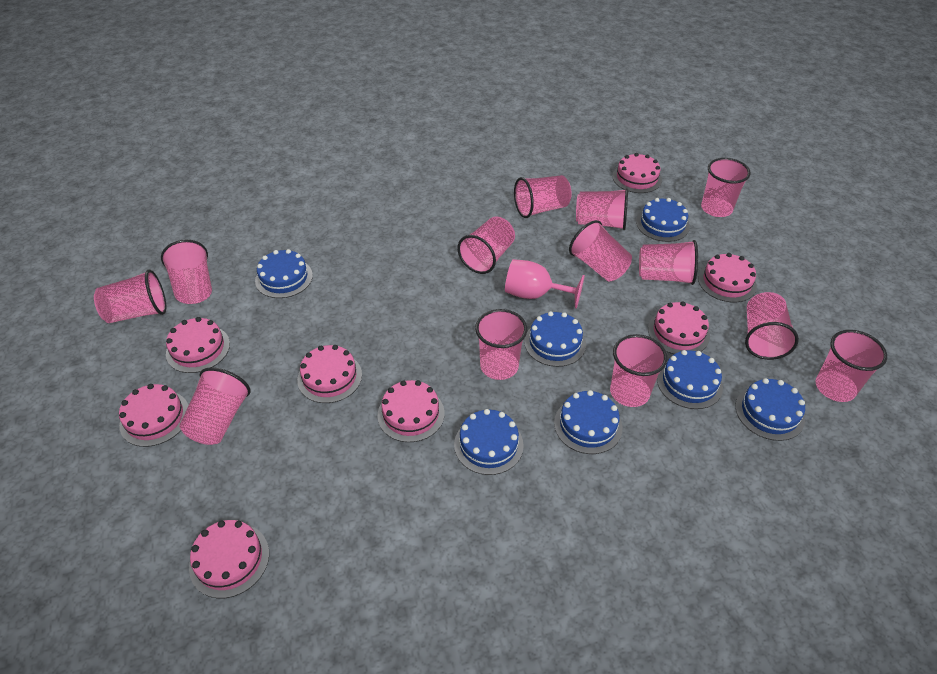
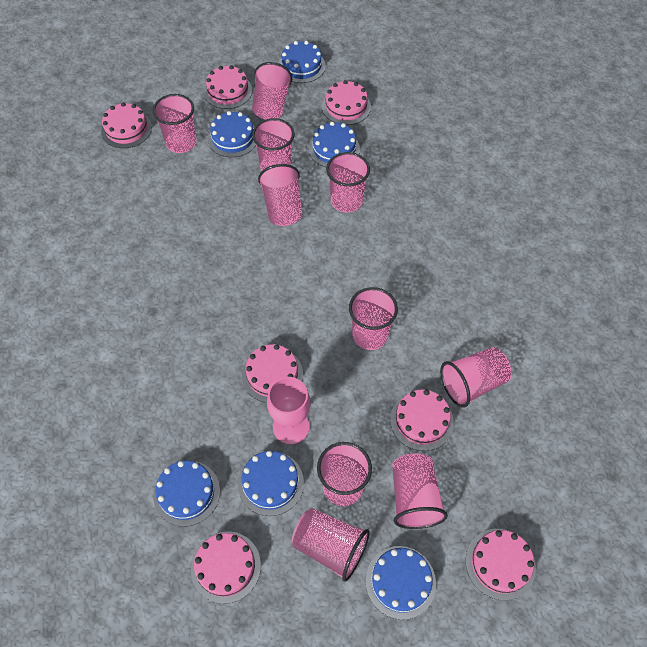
blue cake: 7 -> 6
pink cake: 8 -> 7
pink cup: 13 -> 10

